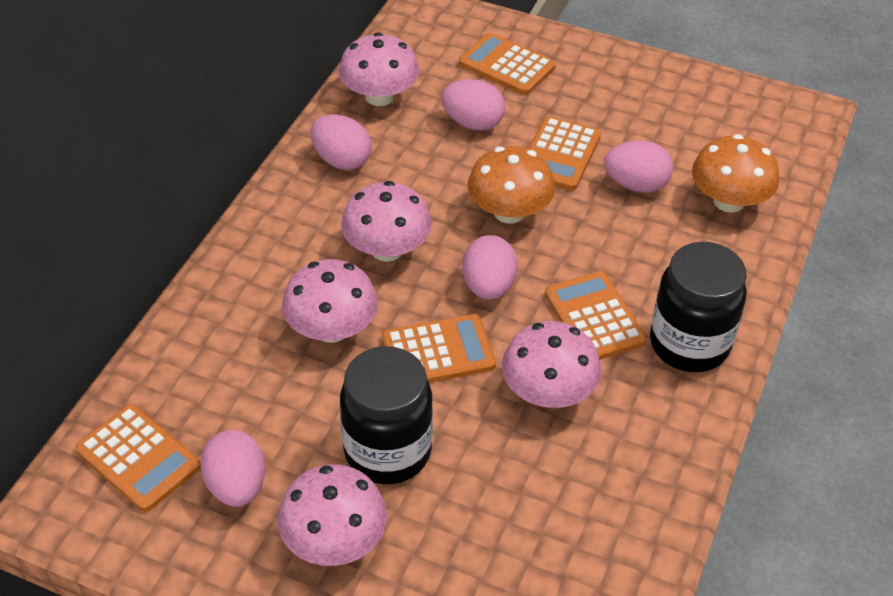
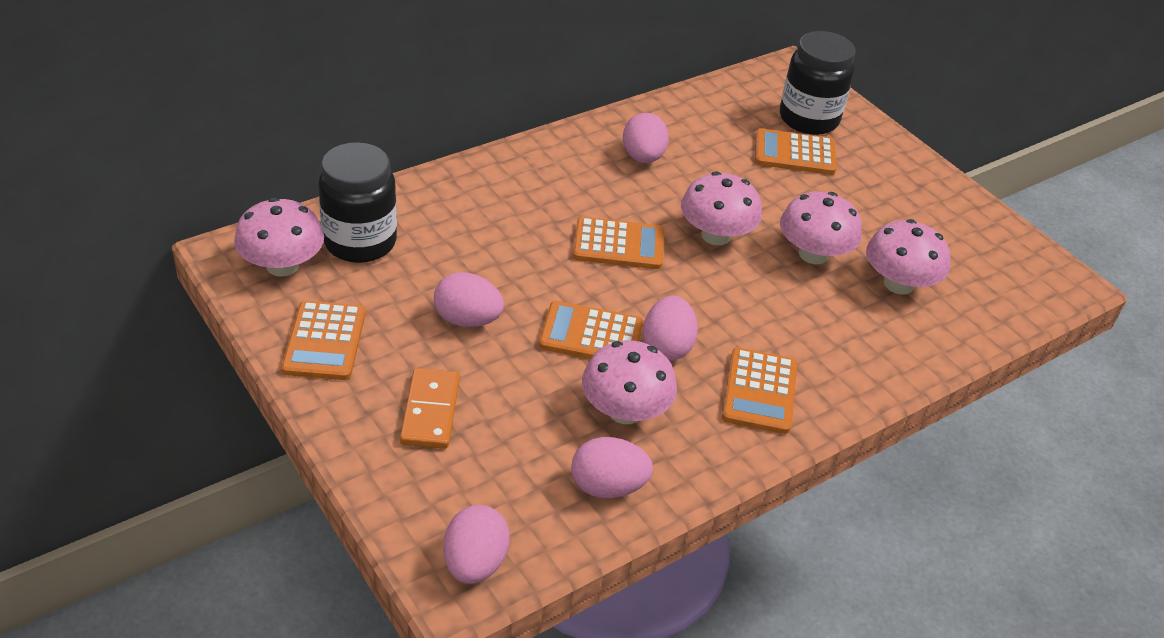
orange domino: 0 -> 1
orange mushroom: 2 -> 0

